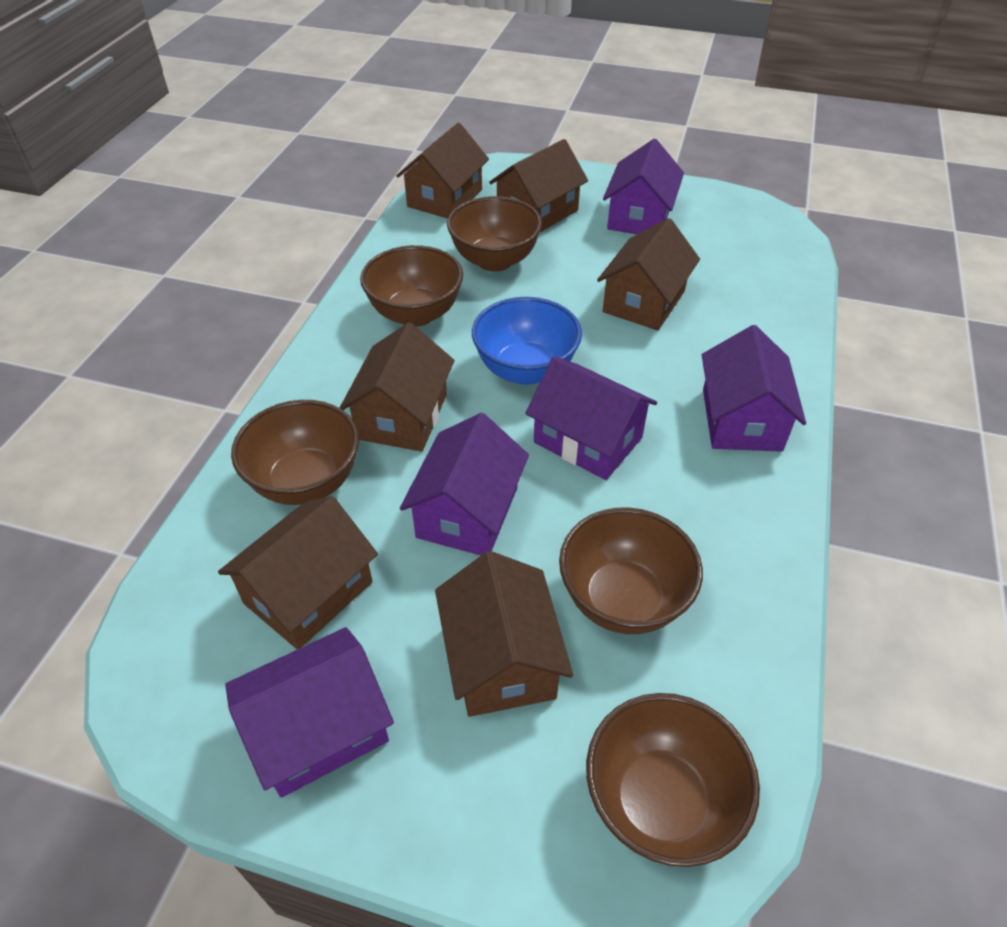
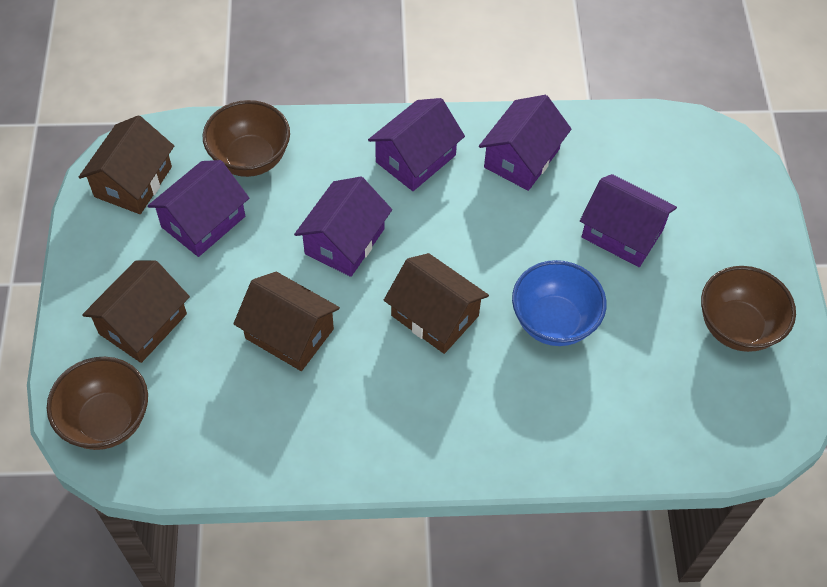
brown bowl: 5 -> 3
brown house: 6 -> 4

